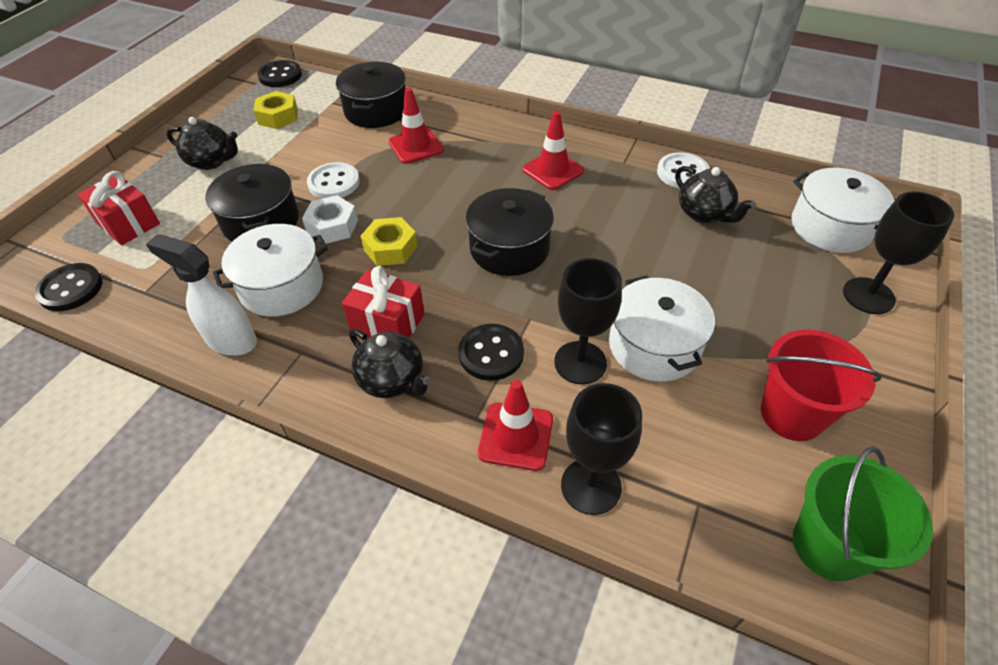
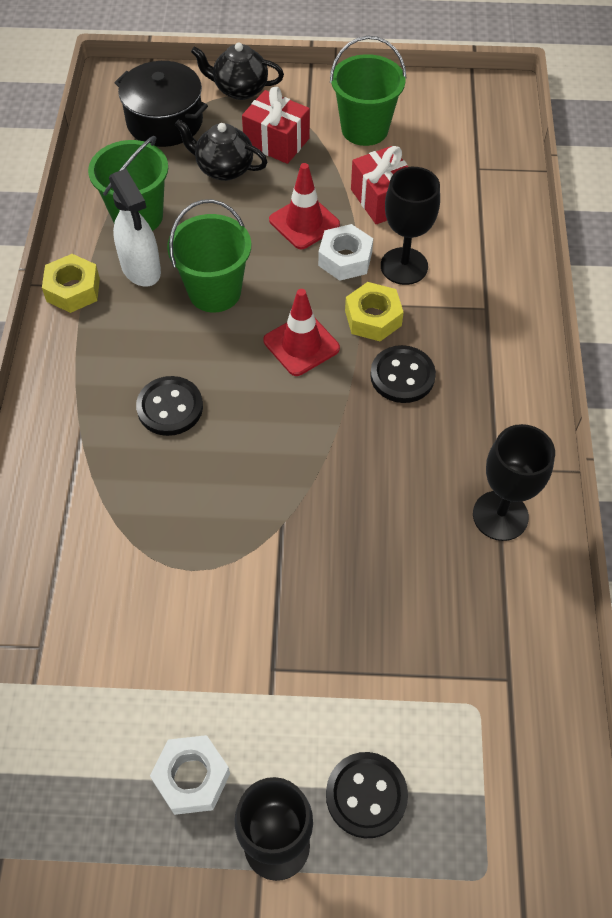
black pot: 3 -> 1
black teapot: 3 -> 2
green bucket: 1 -> 3
red bucket: 1 -> 0
red traffic cone: 3 -> 2
white button: 2 -> 0
white nut: 1 -> 2
white pot: 3 -> 0

